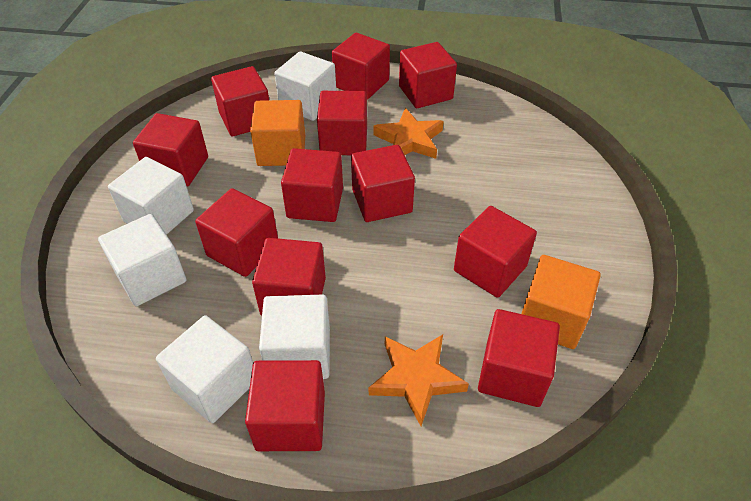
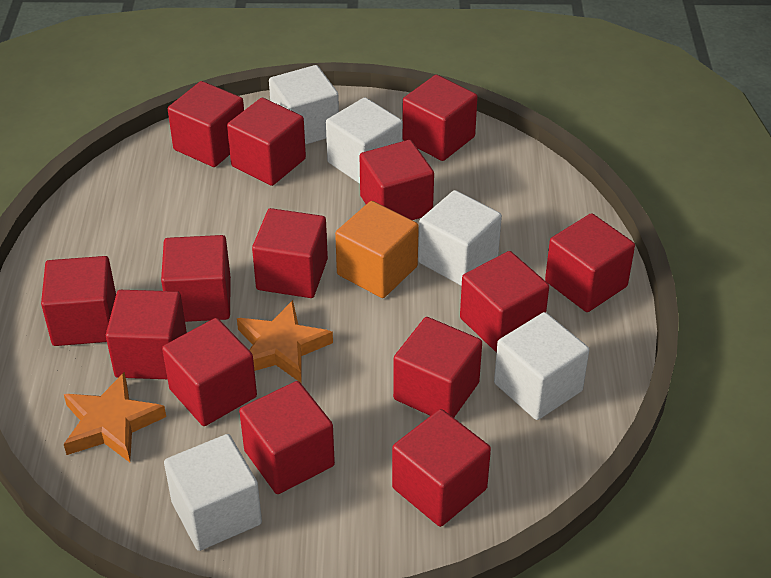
orange cube: 2 -> 1
red cube: 12 -> 14

